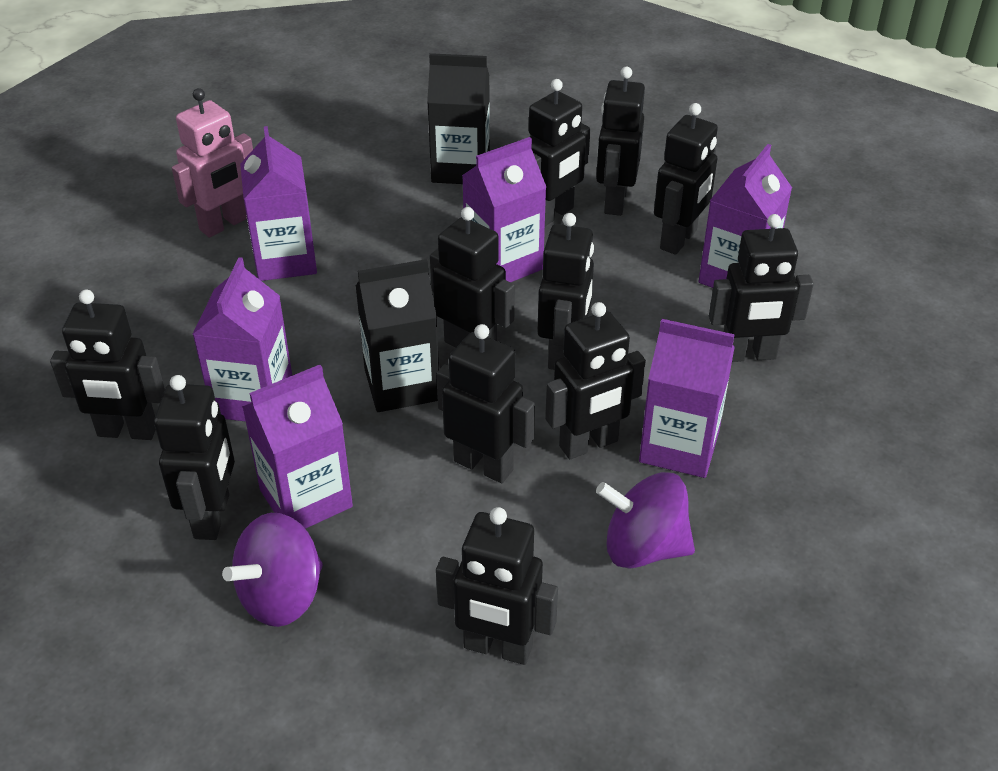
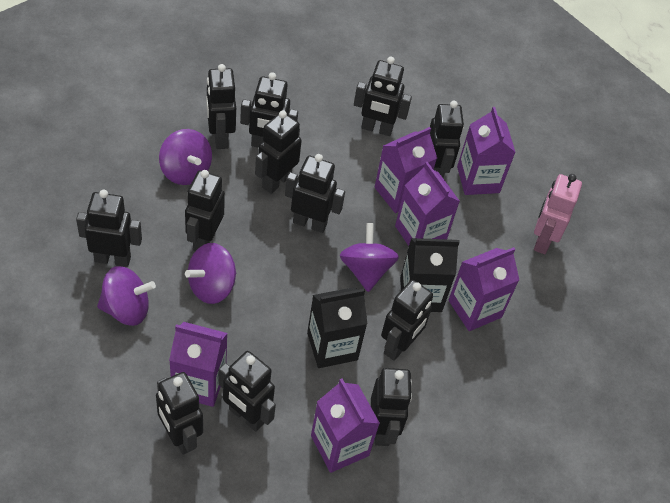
black robot: 11 -> 12
purple spinning top: 2 -> 4

